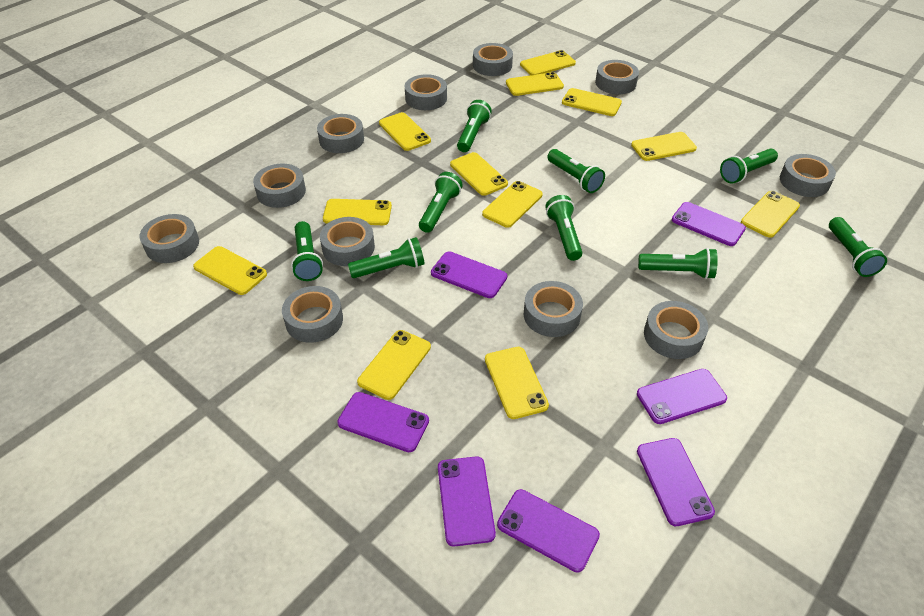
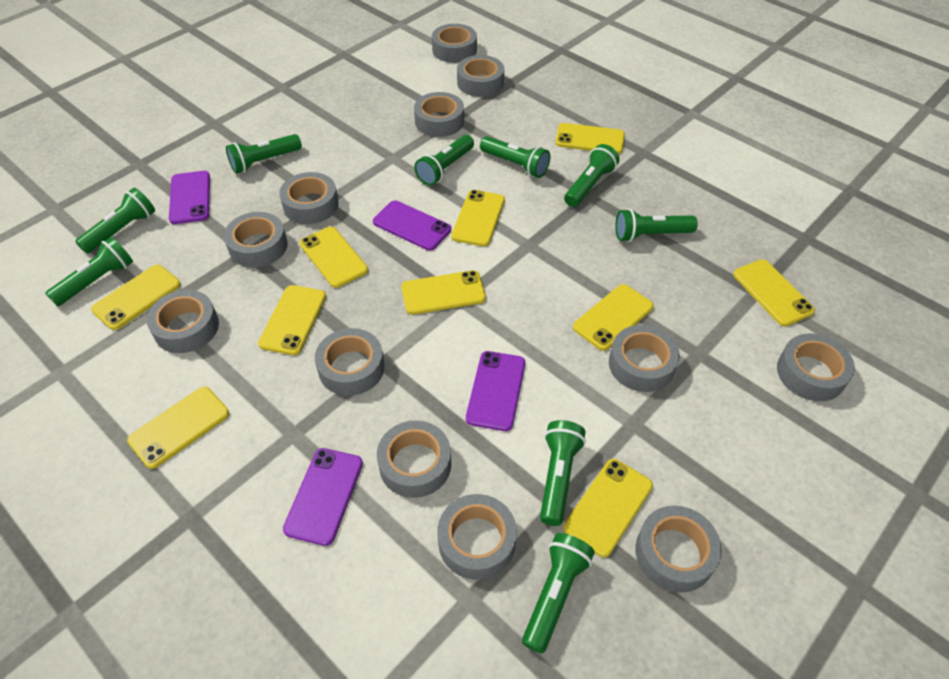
grey tape: 11 -> 12
purple phone: 7 -> 4
yellow phone: 12 -> 10

